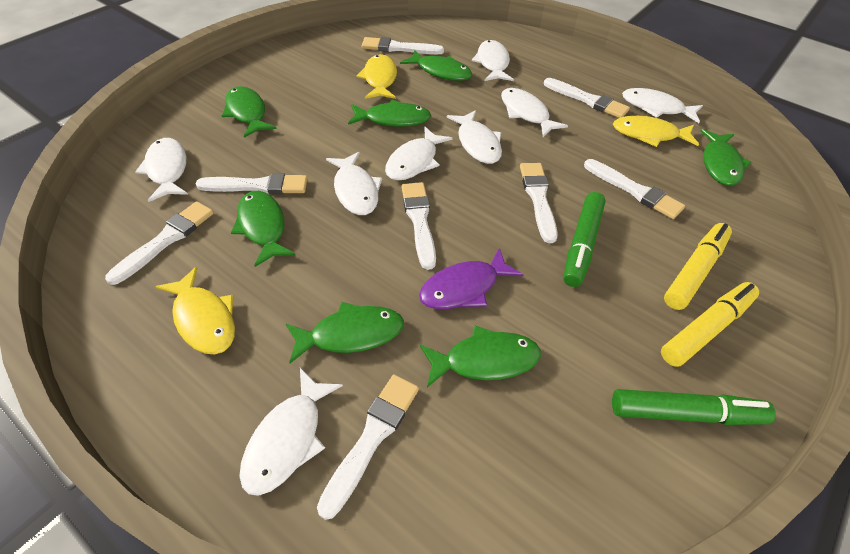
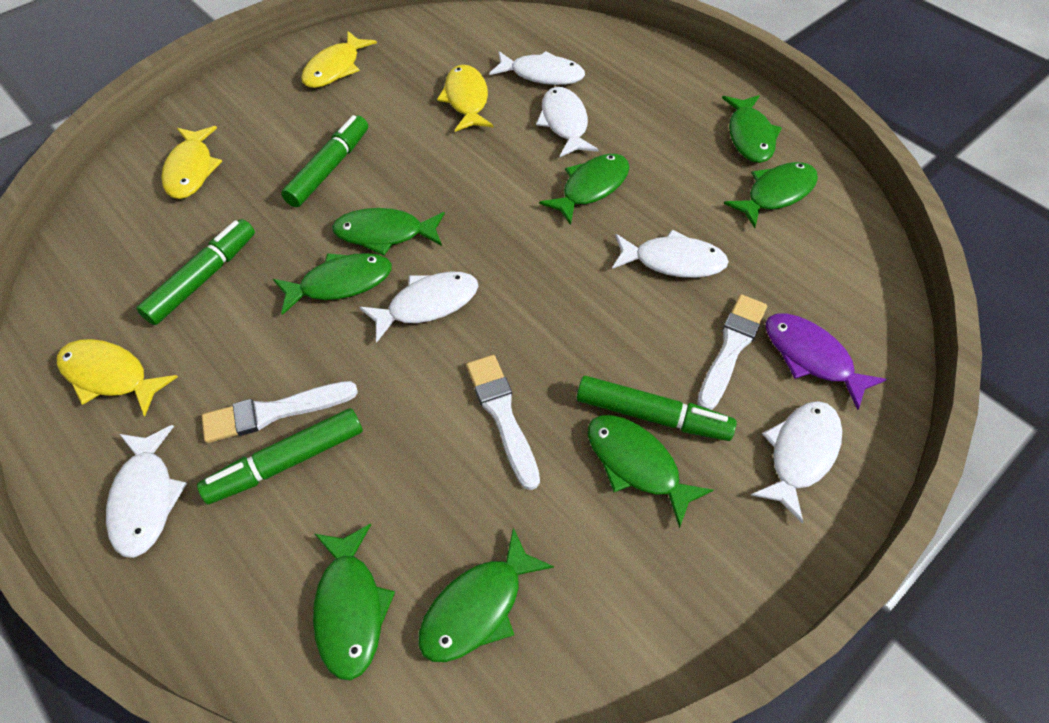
green fish: 7 -> 8
green marker: 2 -> 4
white brush: 8 -> 3
white fish: 8 -> 6
yellow fish: 3 -> 4
yellow marker: 2 -> 0

